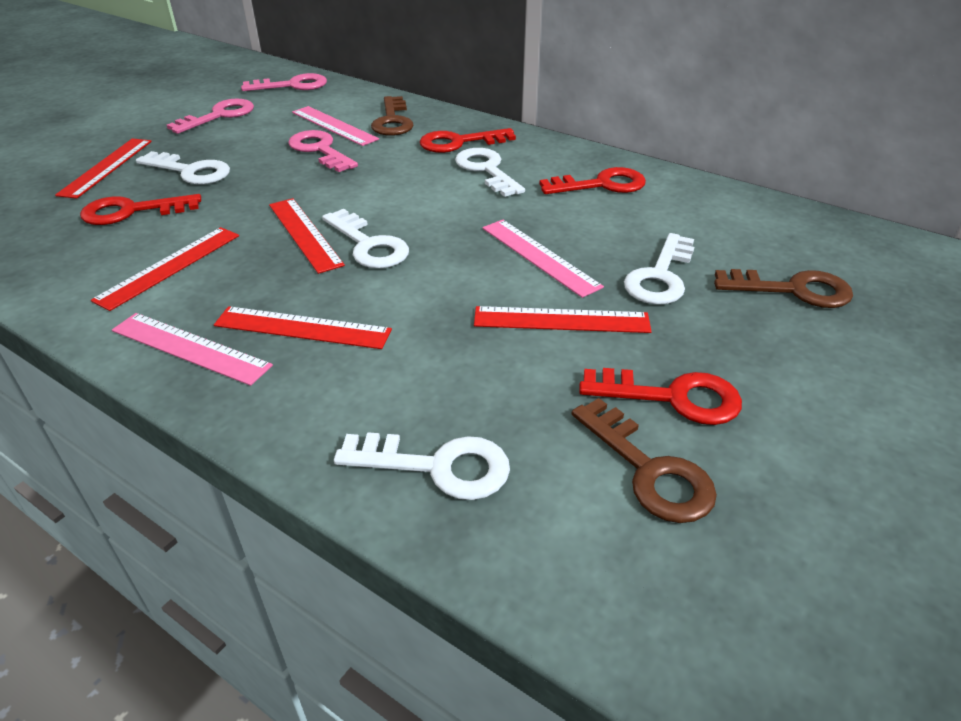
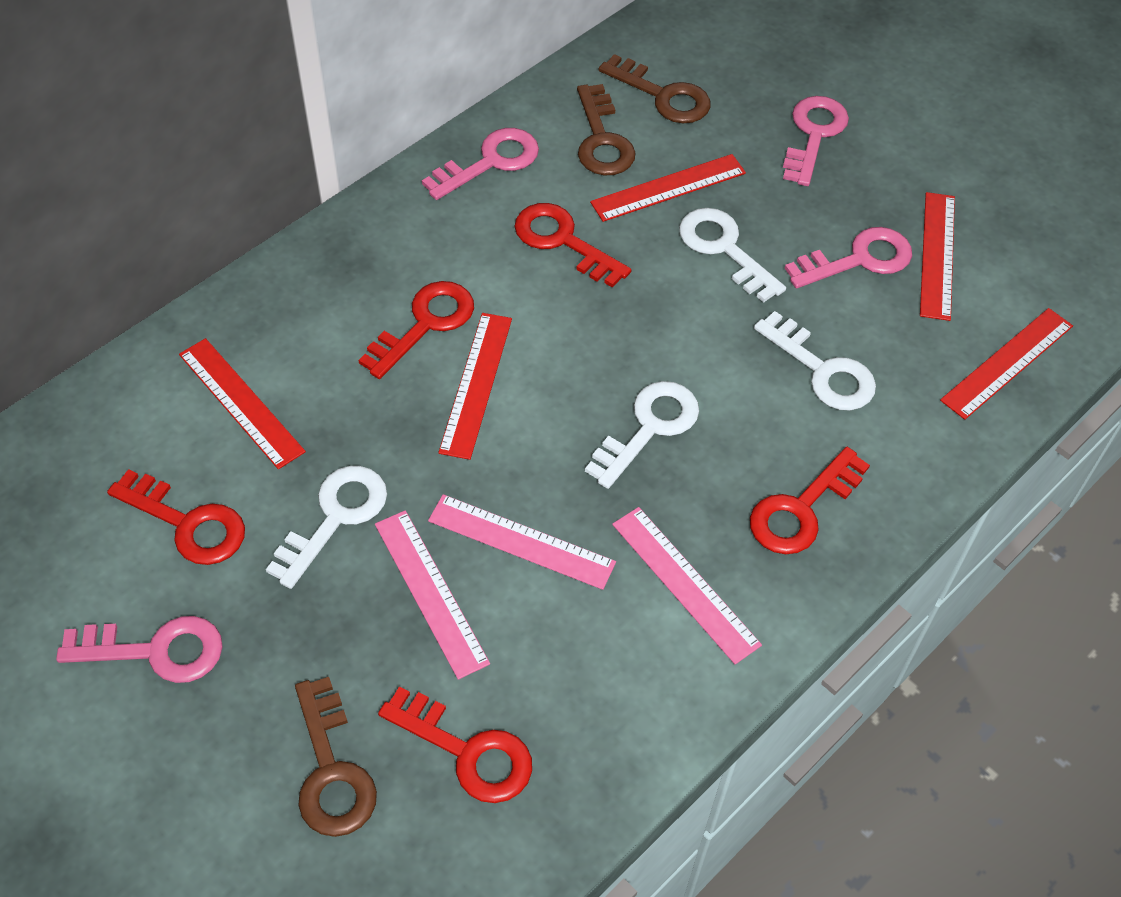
pink key: 3 -> 4
red key: 4 -> 5
white key: 5 -> 4

